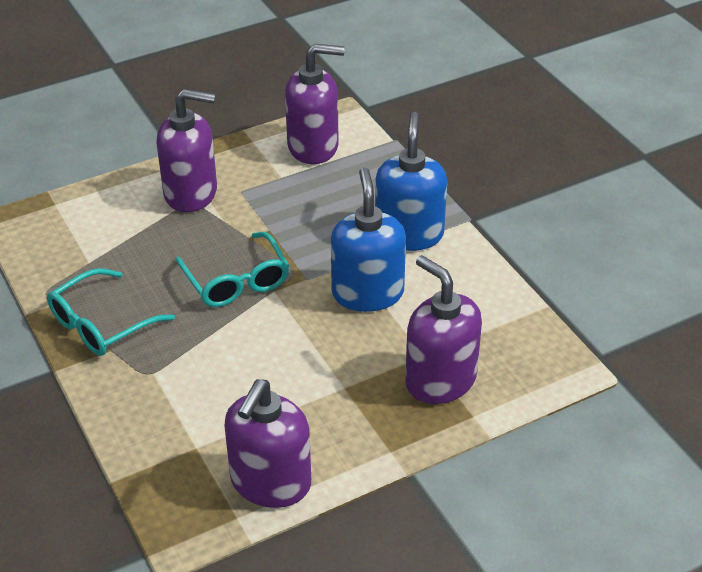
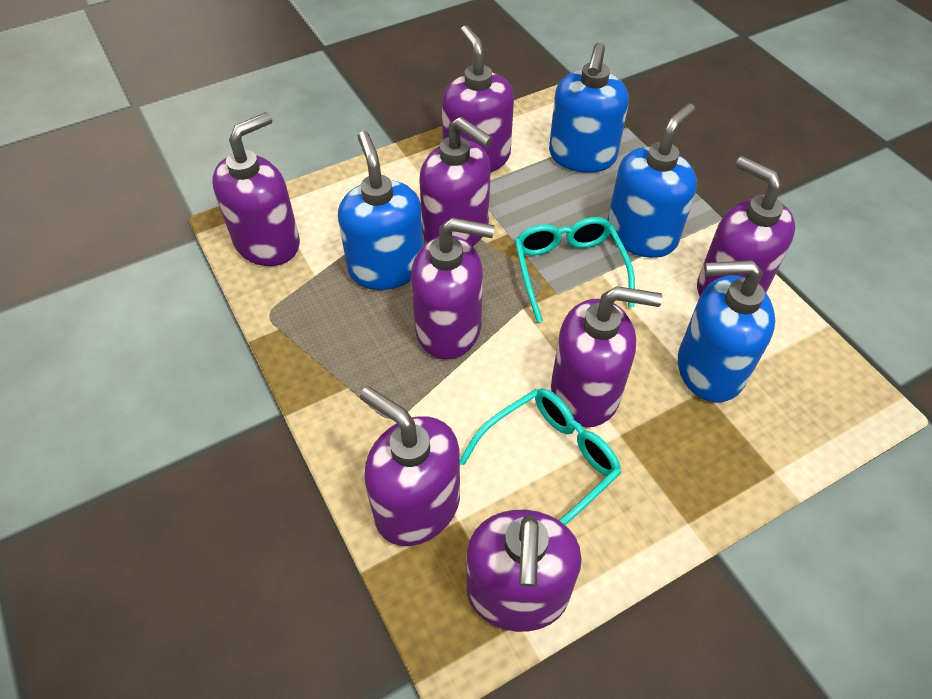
blue soap dispenser: 2 -> 4
purple soap dispenser: 4 -> 8

